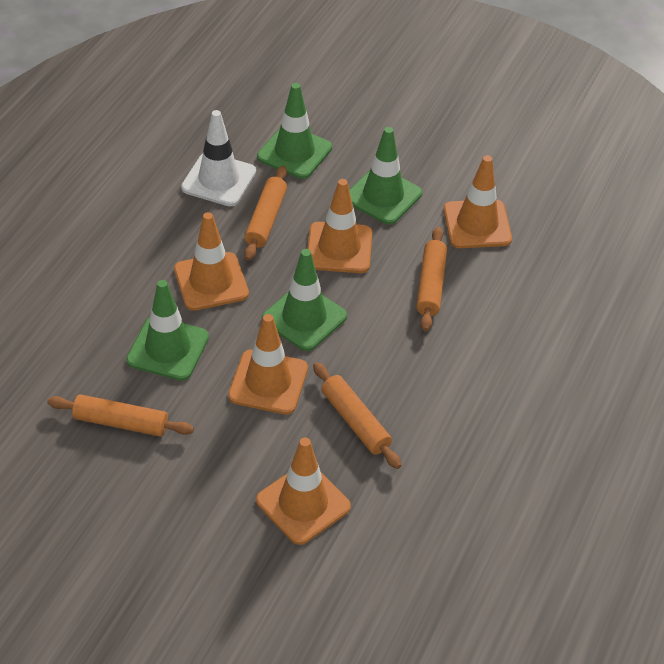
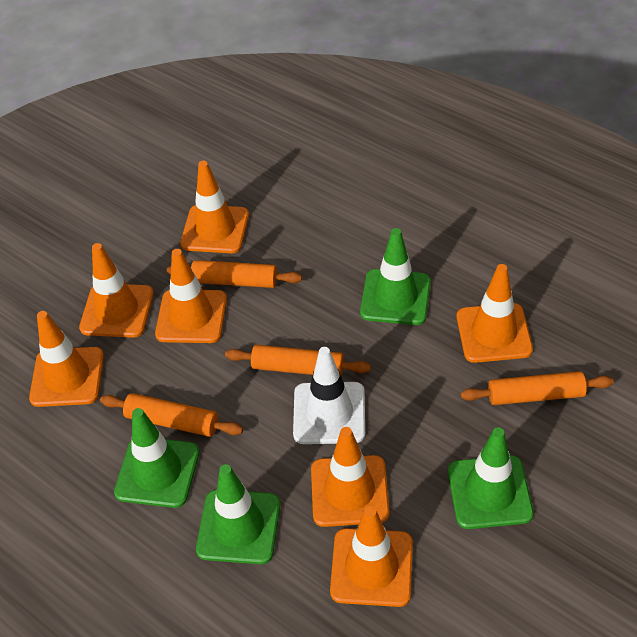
orange traffic cone: 5 -> 7

